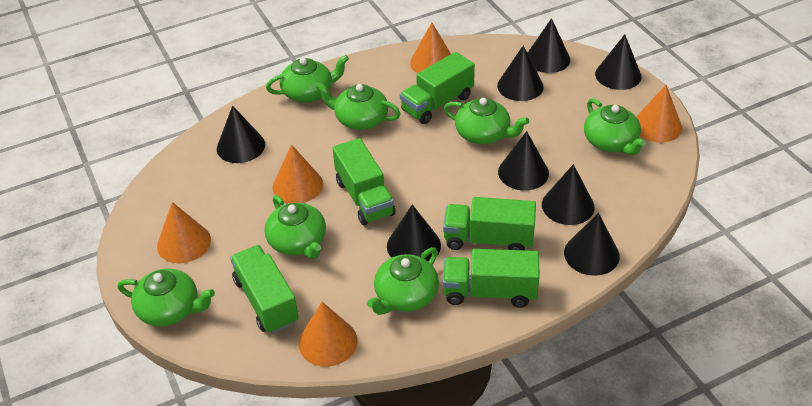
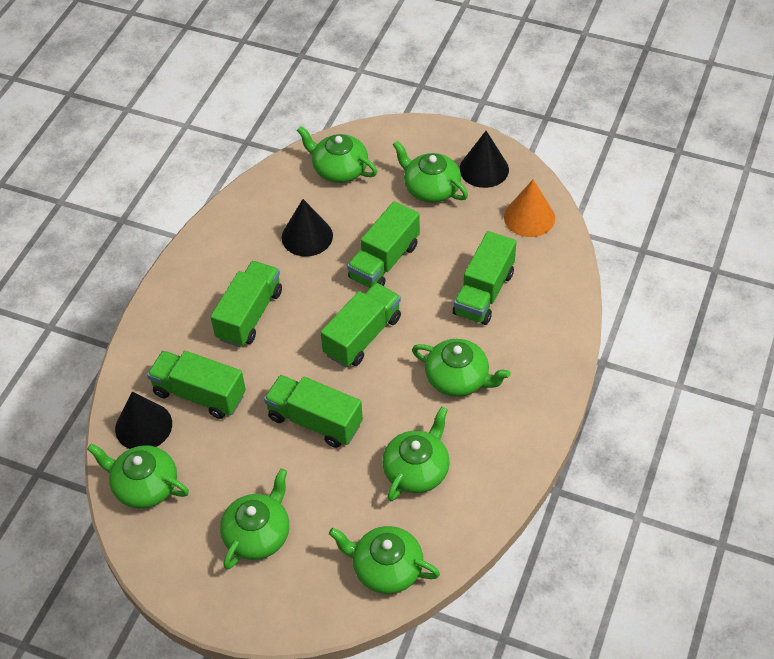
black cone: 8 -> 3
green truck: 5 -> 6
orange cone: 5 -> 1

